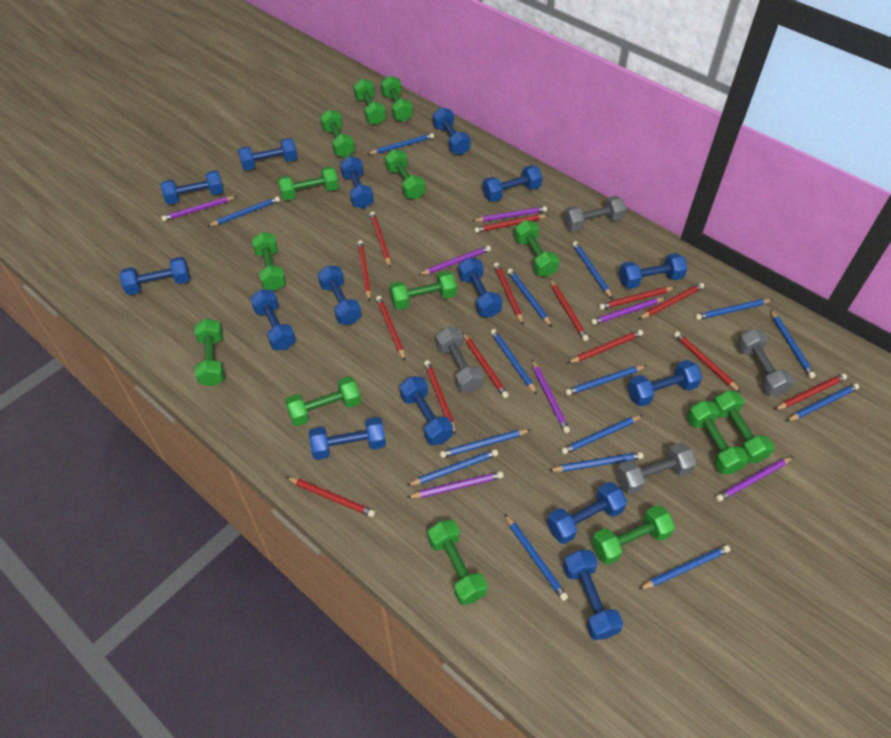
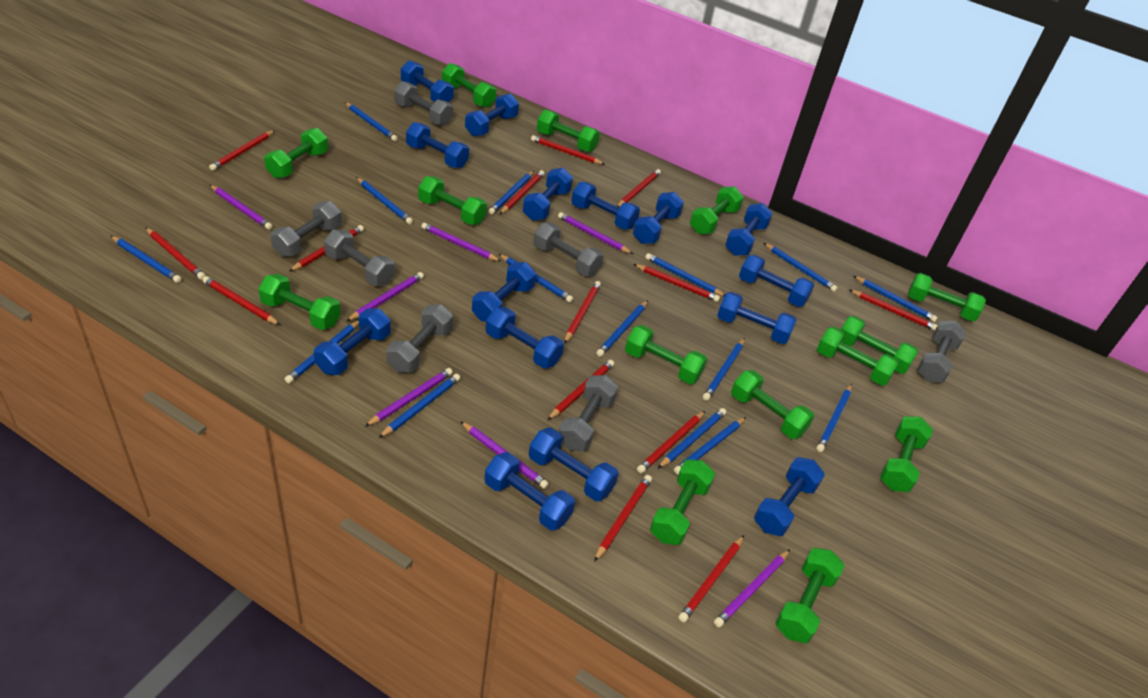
grey dumbbell: 4 -> 7

